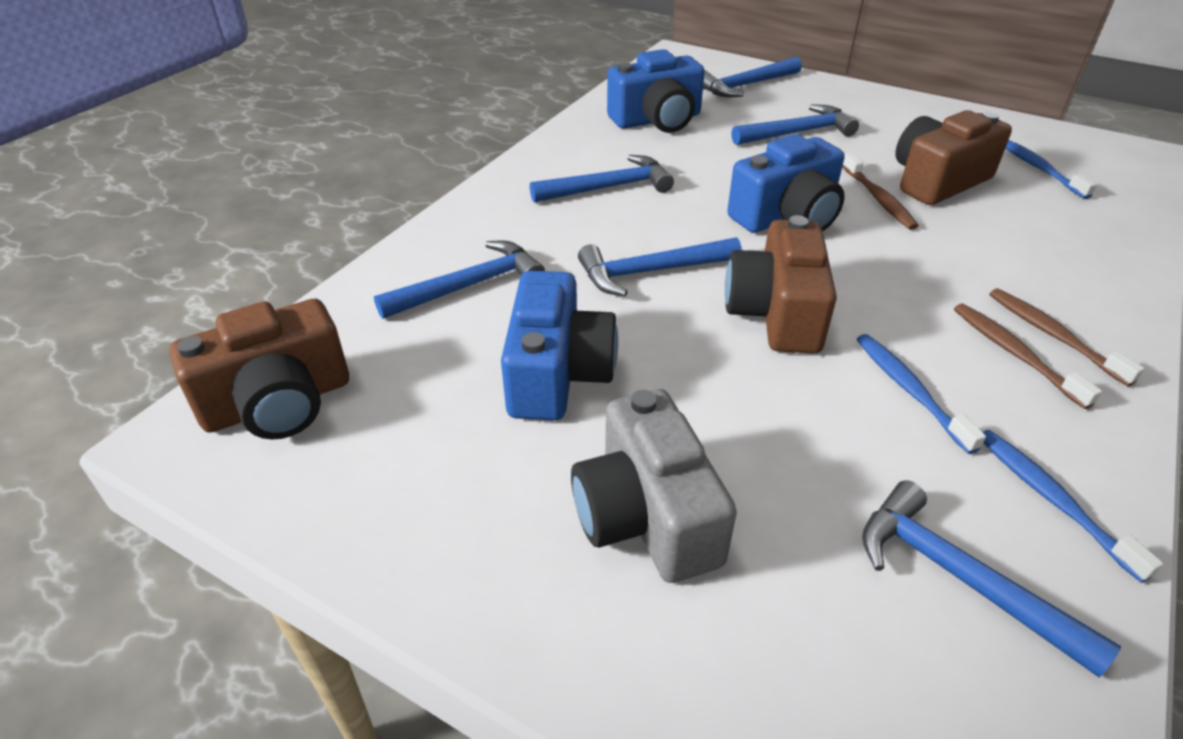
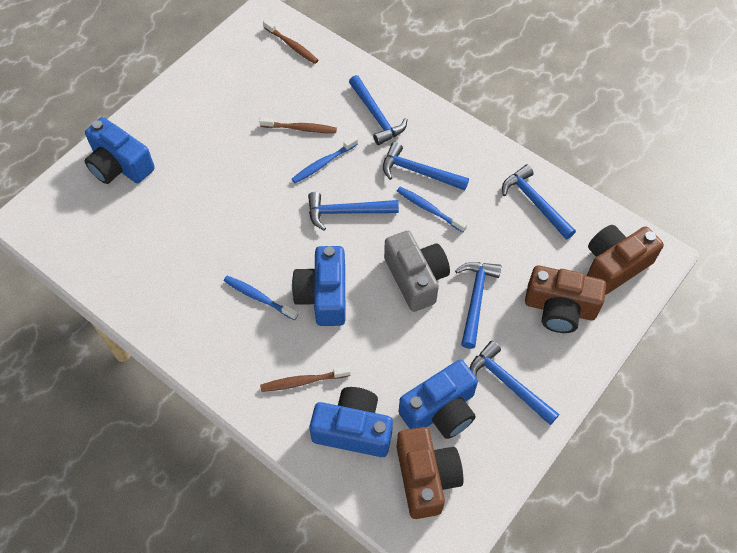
blue camera: 3 -> 4

